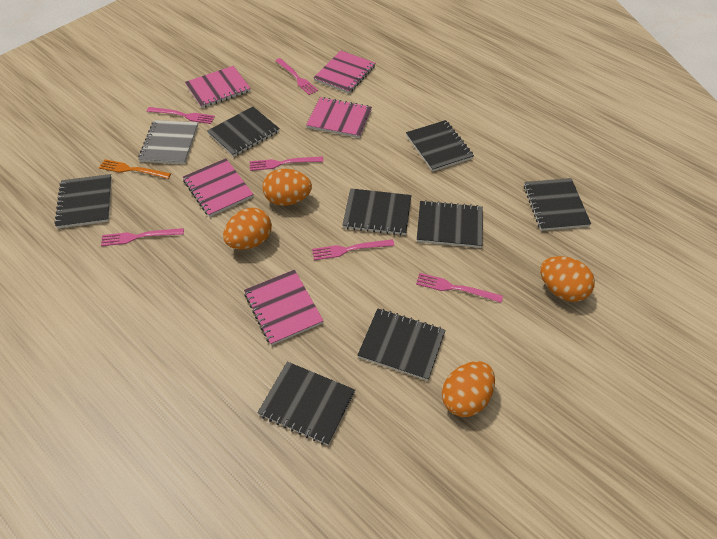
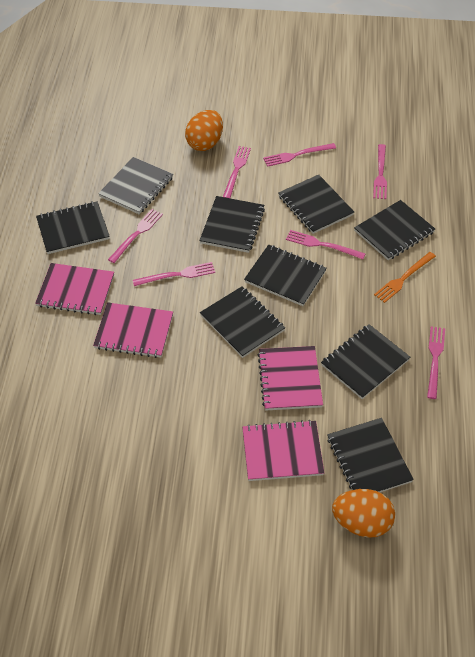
orange egg: 4 -> 2
pink fork: 6 -> 7
pink notebook: 5 -> 4

